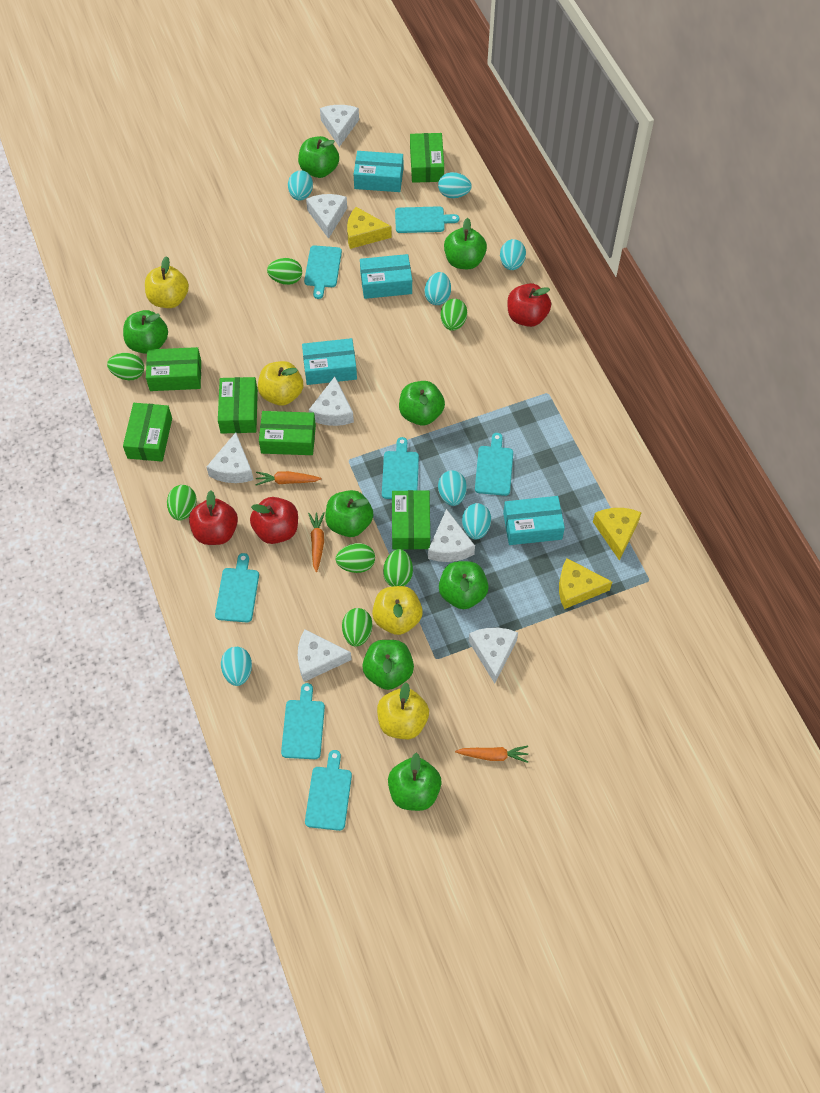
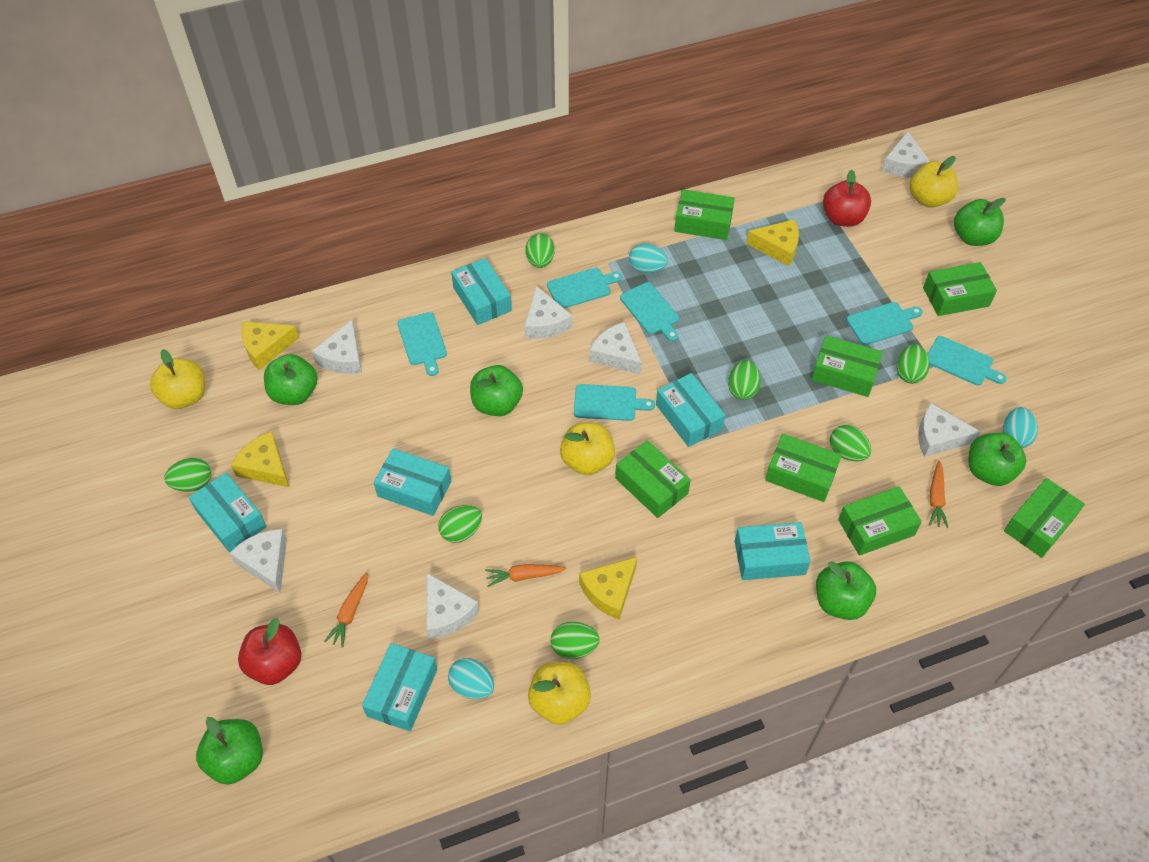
green apple: 8 -> 6
green box: 6 -> 7
red apple: 3 -> 2
turquoise box: 4 -> 6
turquoise cutting board: 7 -> 6
turquoise egg: 7 -> 3
yellow cheese: 3 -> 4

